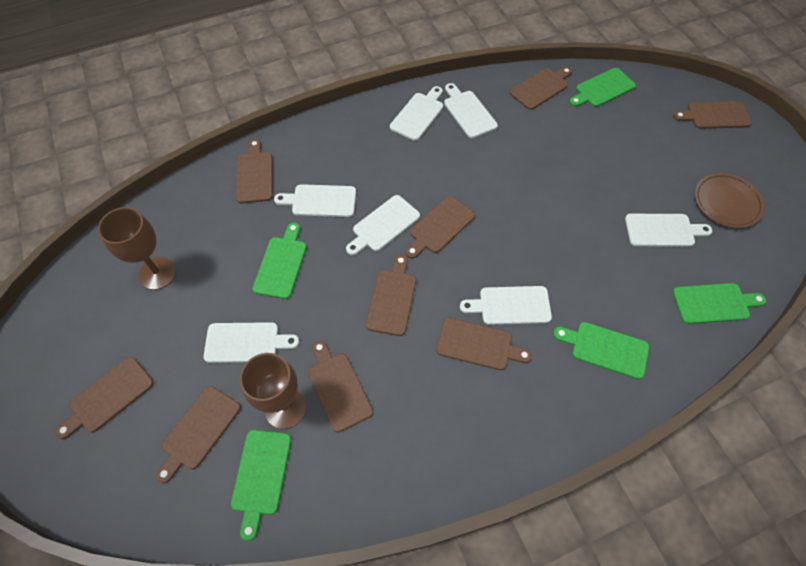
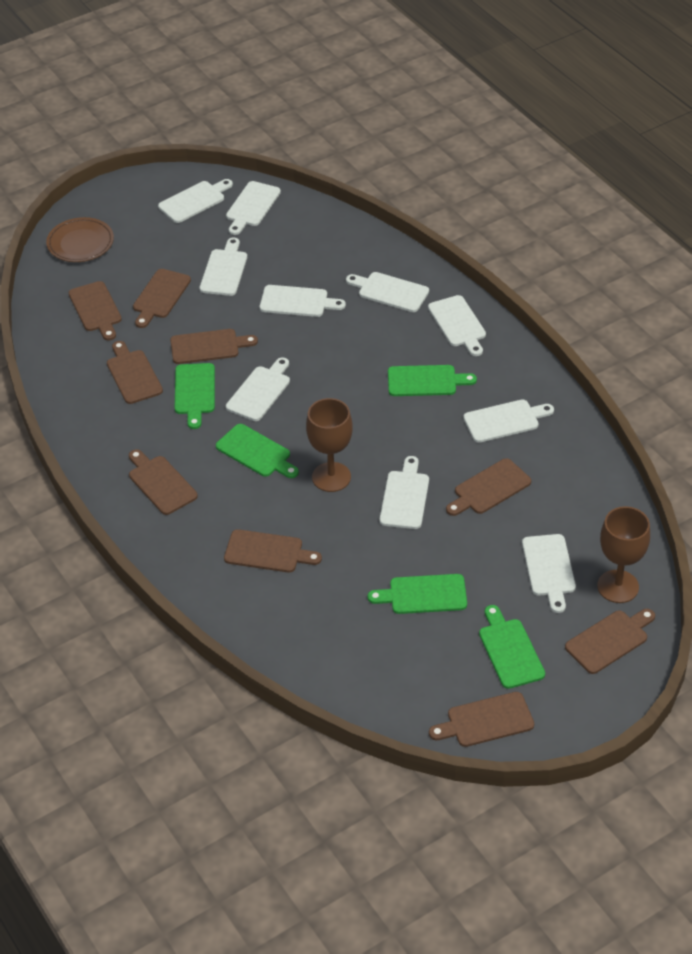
white cutting board: 7 -> 10

